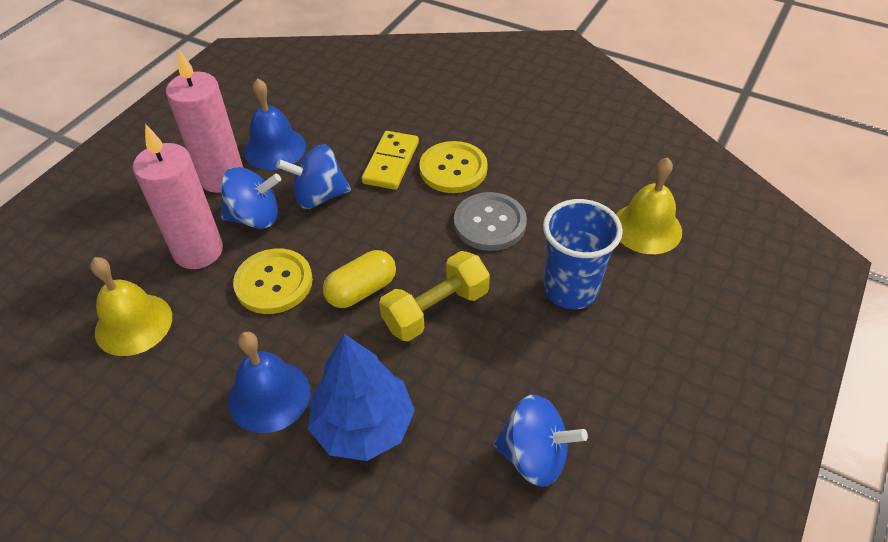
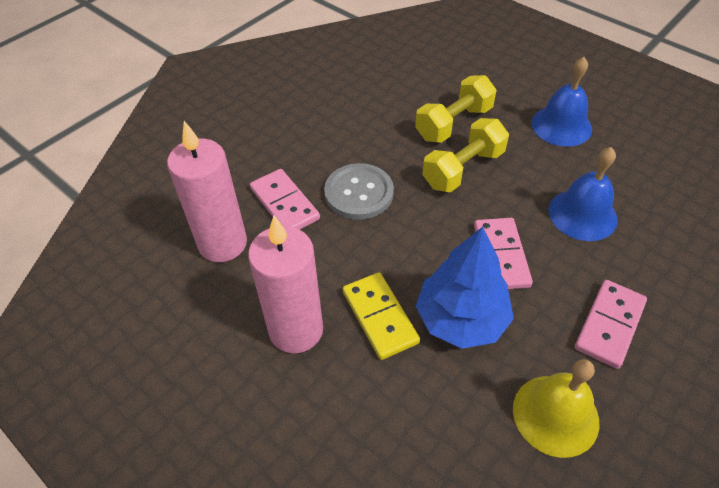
blue cup: 1 -> 0
blue spinning top: 3 -> 0
pink domino: 0 -> 3
yellow bell: 2 -> 1
yellow button: 2 -> 0
yellow capsule: 1 -> 0
yellow dumbbell: 1 -> 2

